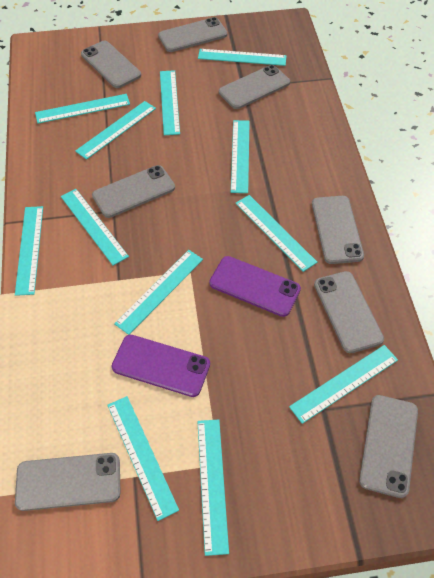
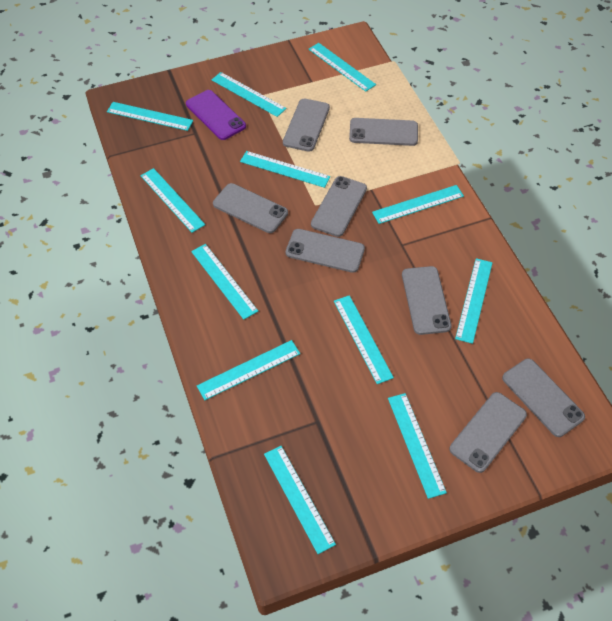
purple phone: 2 -> 1

